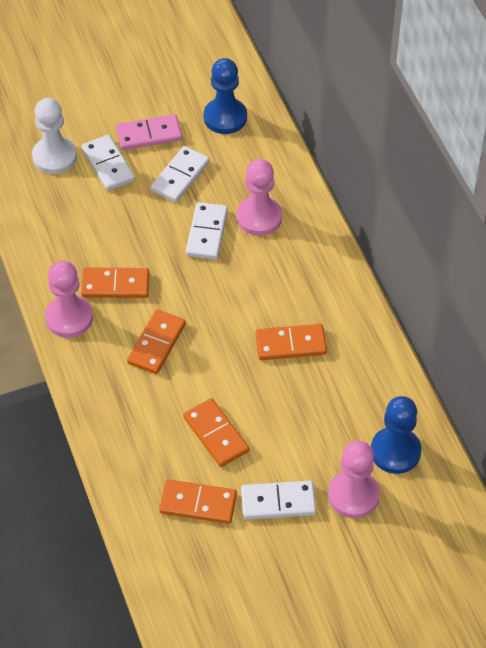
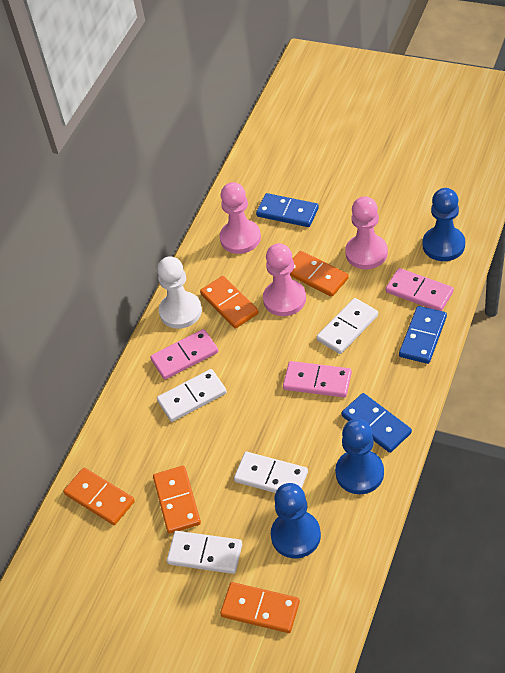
blue domino: 0 -> 3
blue pawn: 2 -> 3
pink domino: 1 -> 3

